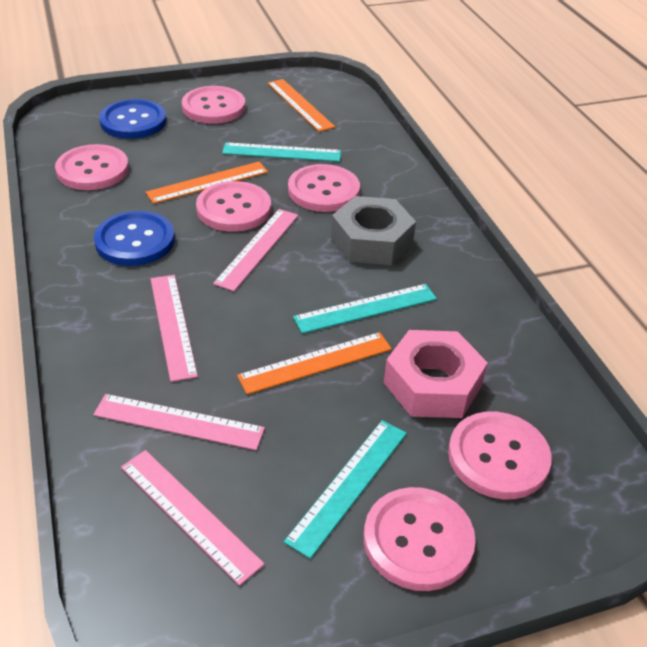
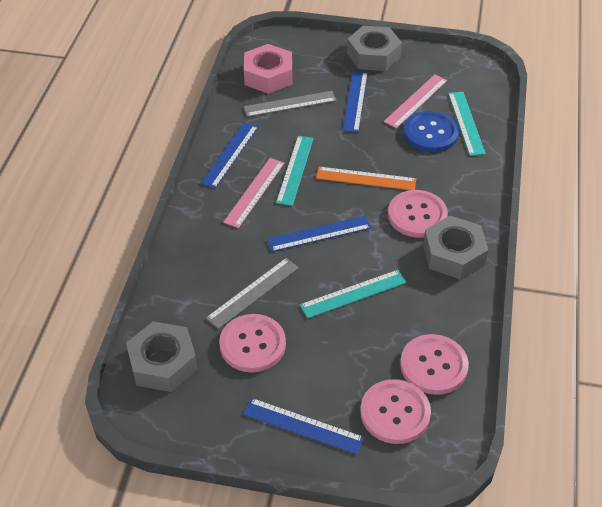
blue button: 2 -> 1
blue ruler: 0 -> 4
grey nut: 1 -> 3
grey ruler: 0 -> 2
orange ruler: 3 -> 1
pink button: 6 -> 4
pink ruler: 4 -> 2

